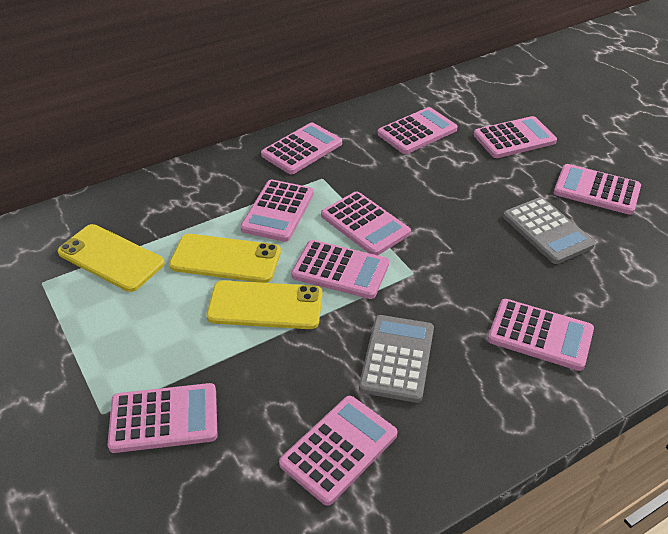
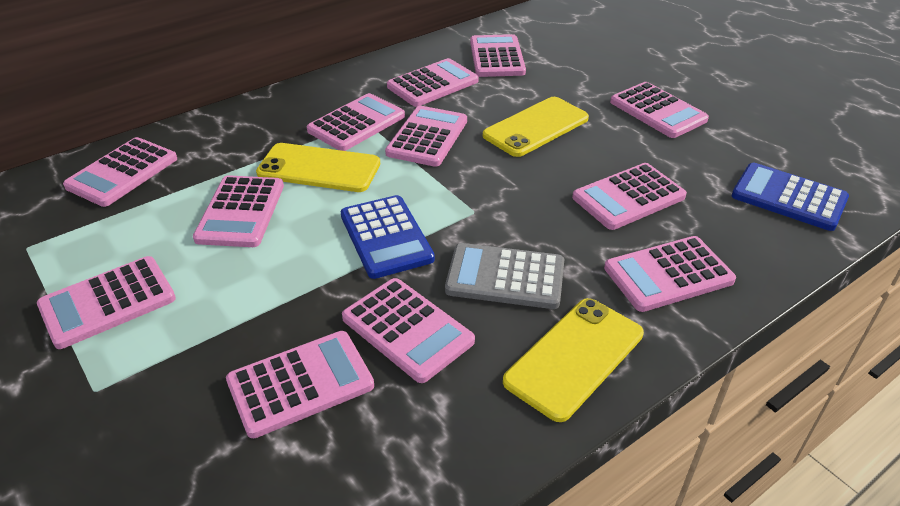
blue calculator: 0 -> 2
grey calculator: 2 -> 1
pink calculator: 10 -> 12

